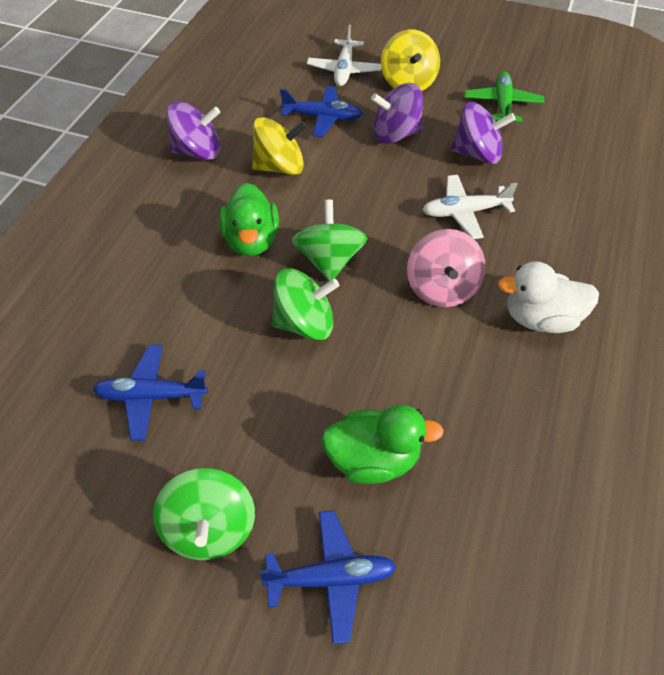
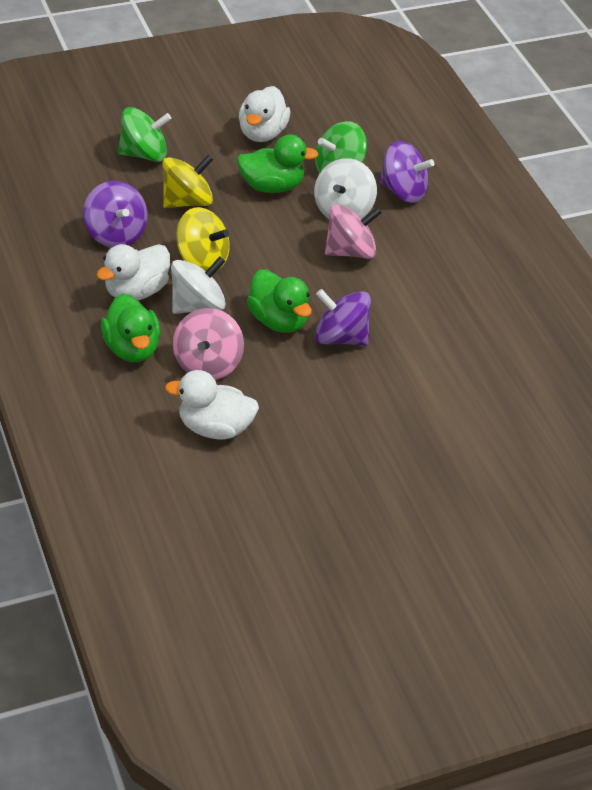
blue plane: 3 -> 0
green duck: 2 -> 3
green plane: 1 -> 0
green spinning top: 3 -> 2
pink spinning top: 1 -> 2
white duck: 1 -> 3
white plane: 2 -> 0
white spinning top: 0 -> 2

